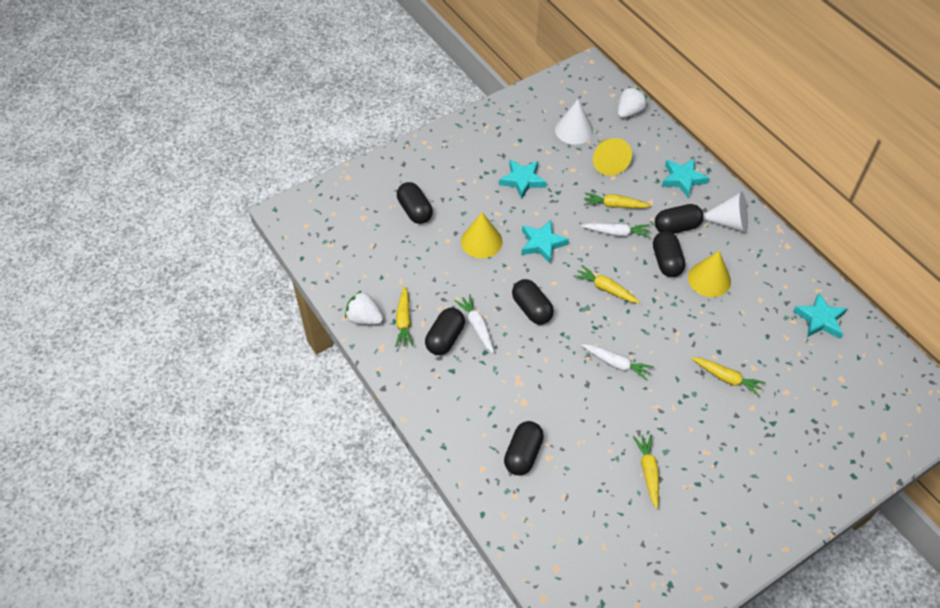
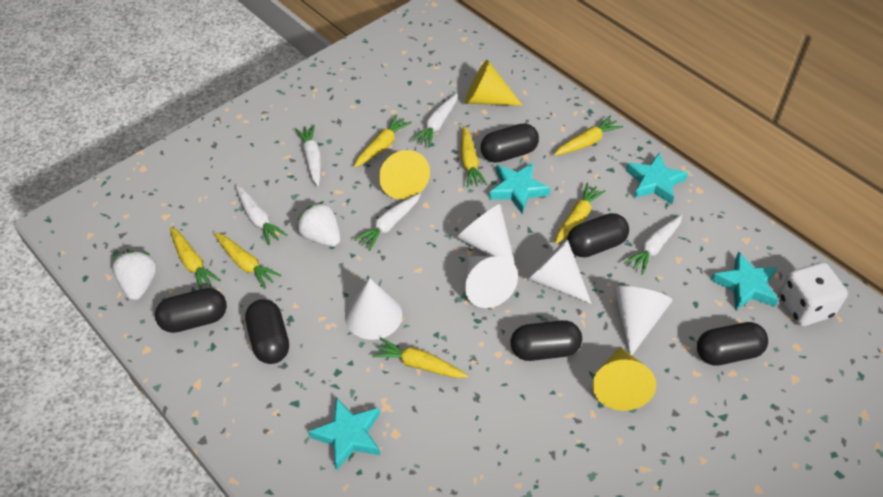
white carrot: 3 -> 5
white cone: 2 -> 5
white dice: 0 -> 1
yellow carrot: 5 -> 7

